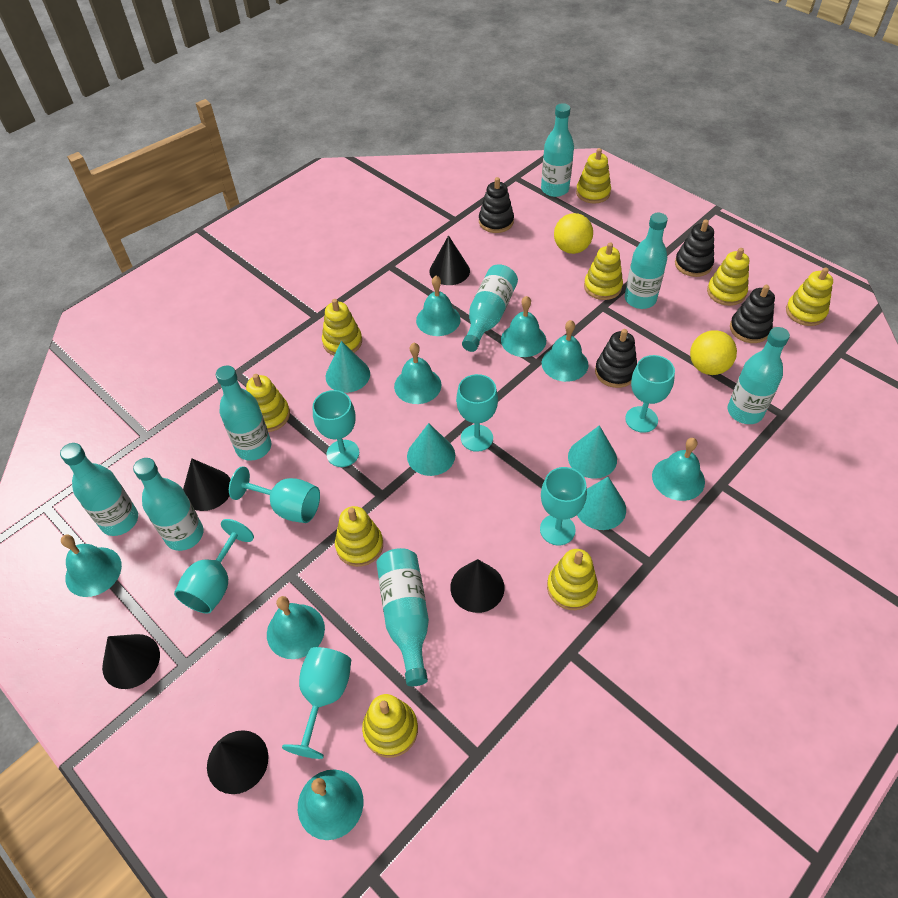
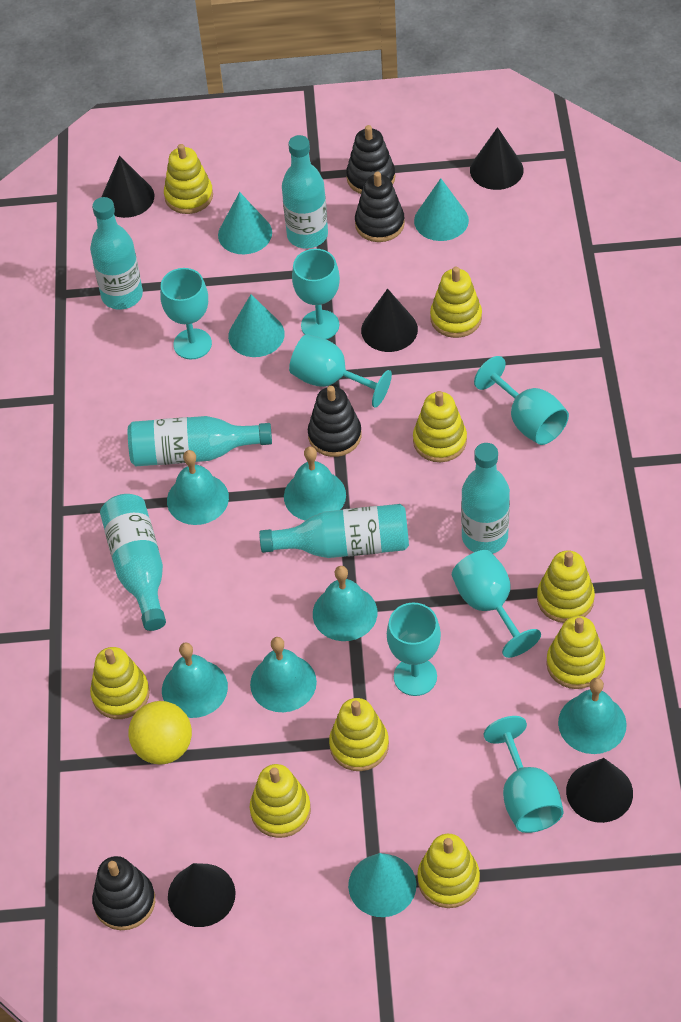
turquoise bell: 8 -> 6
turquoise bottle: 8 -> 6
yellow ball: 2 -> 1

